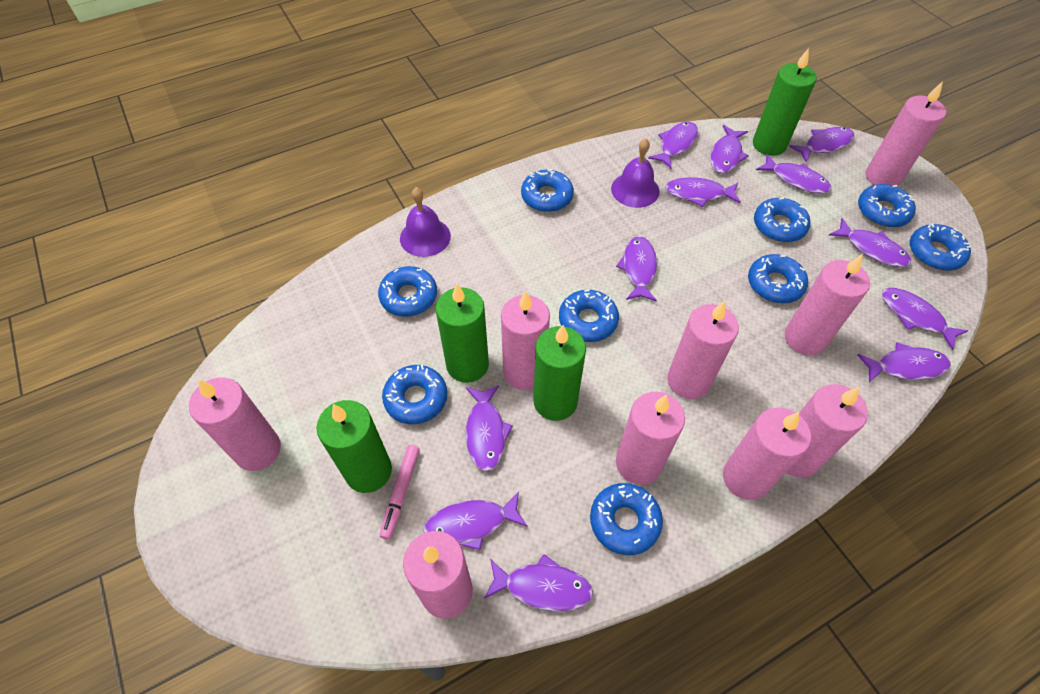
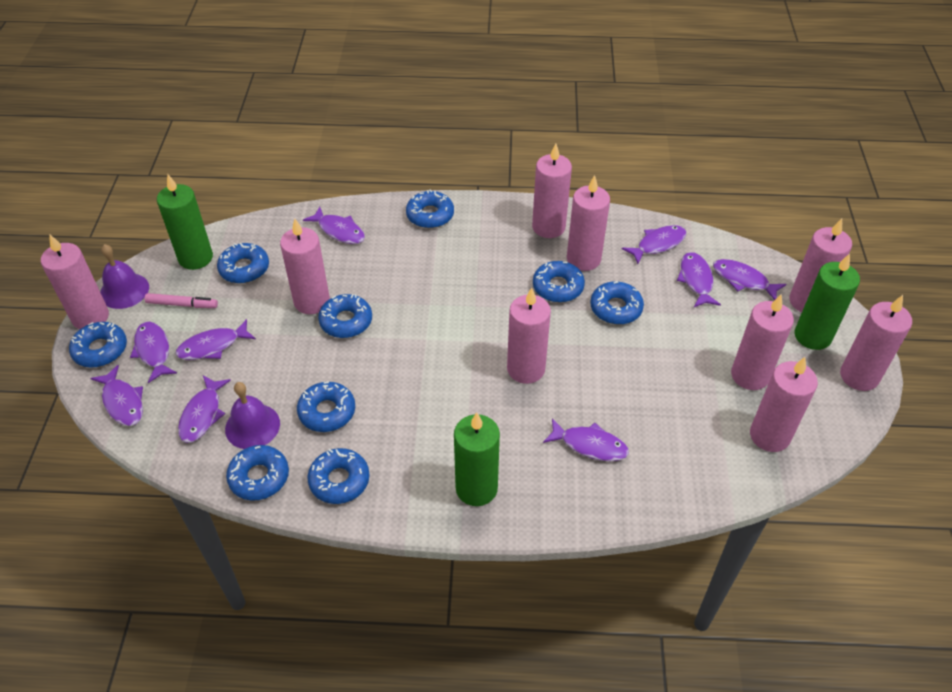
green candle: 4 -> 3
purple fish: 12 -> 9

